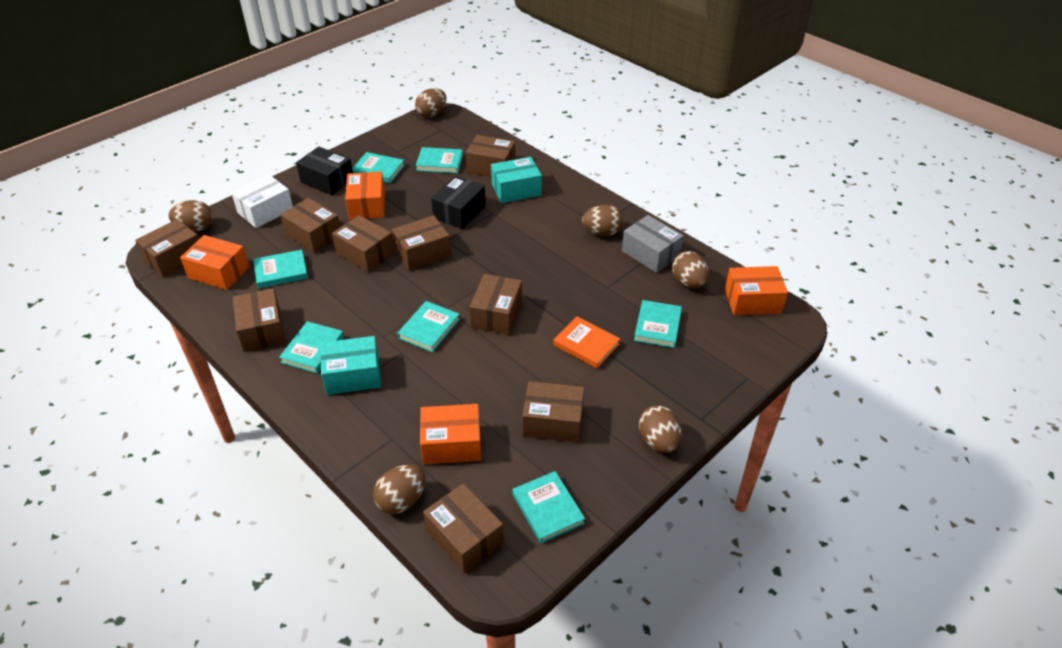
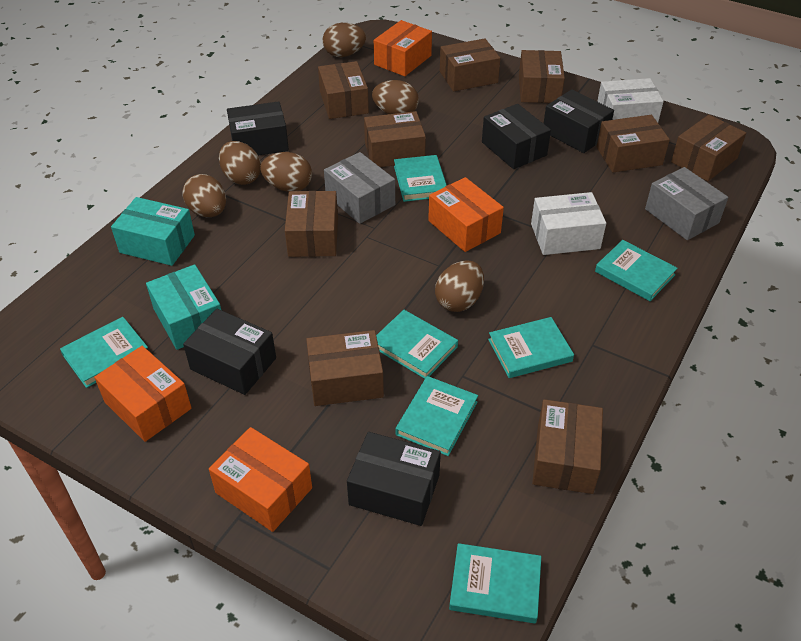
black box: 2 -> 5
grey box: 1 -> 2
orange book: 1 -> 0
white box: 1 -> 2

